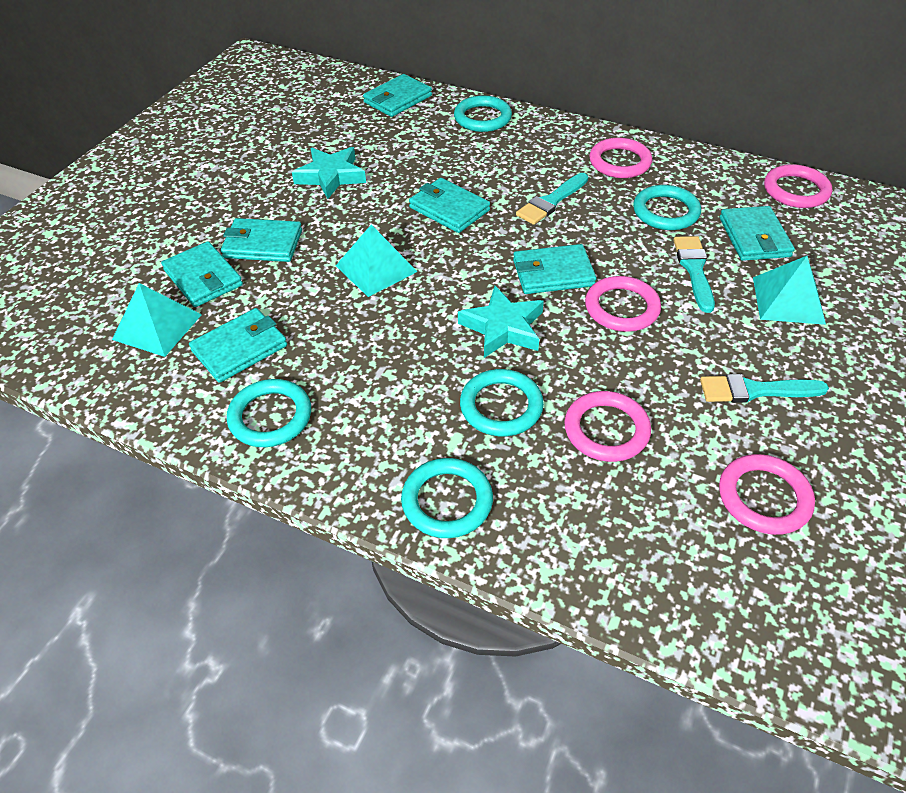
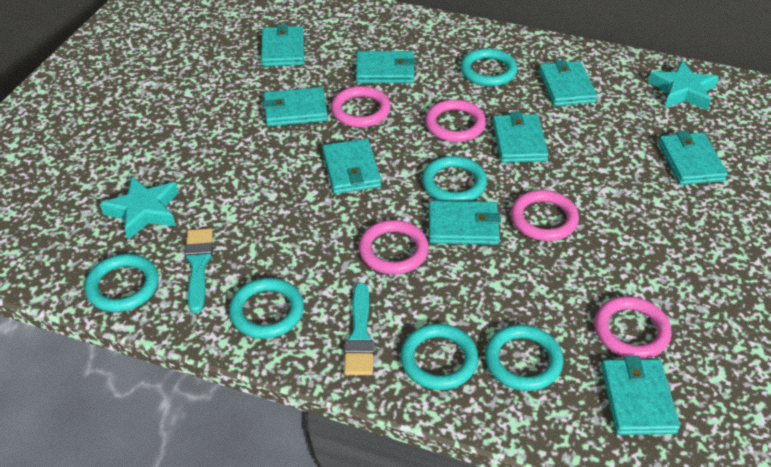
turquoise brush: 3 -> 2
turquoise pyramid: 3 -> 0
turquoise ring: 5 -> 6
turquoise wallet: 7 -> 9

